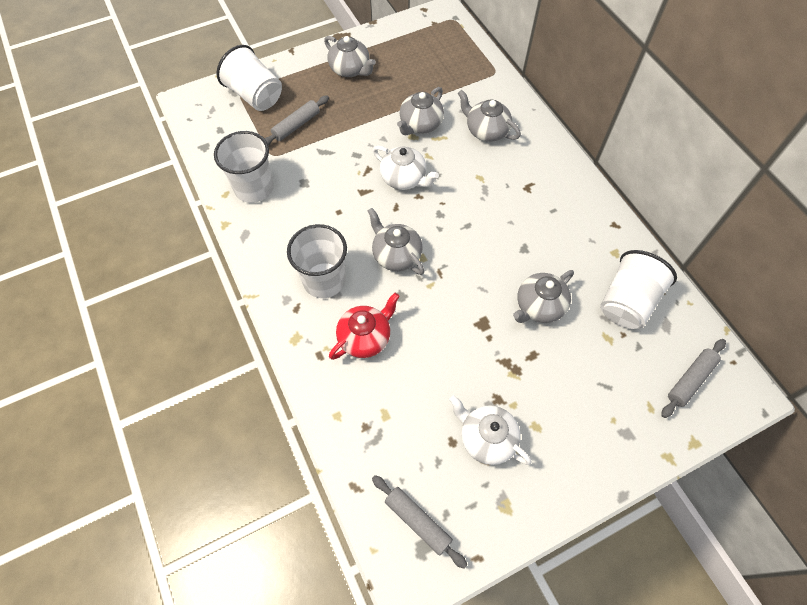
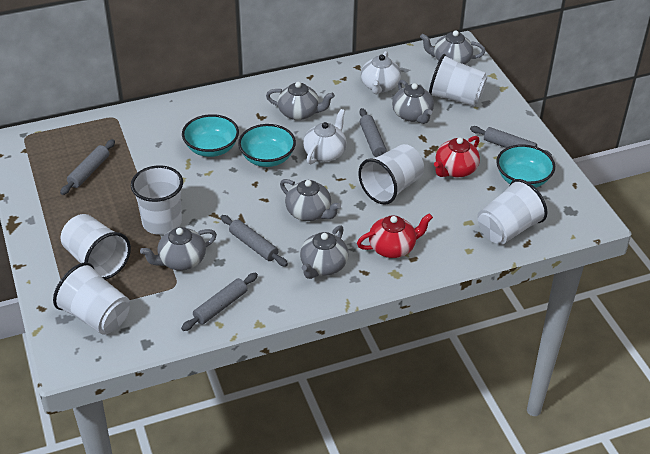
grey rolling pin: 3 -> 5
grey teapot: 5 -> 6
red teapot: 1 -> 2
turquoise bowl: 0 -> 3
white cup: 4 -> 6

